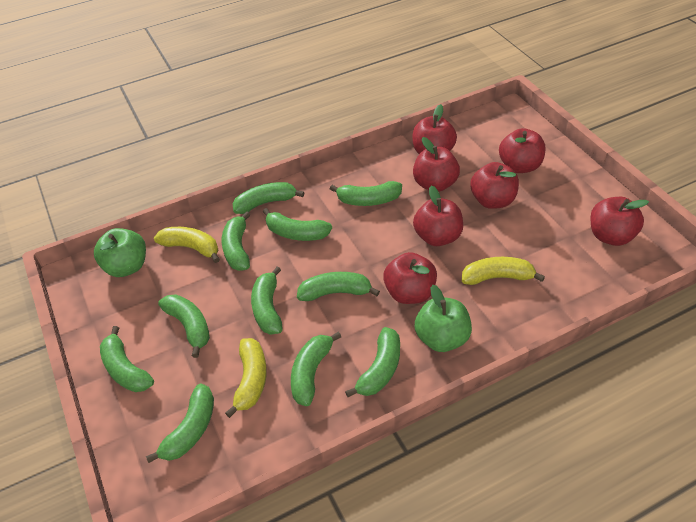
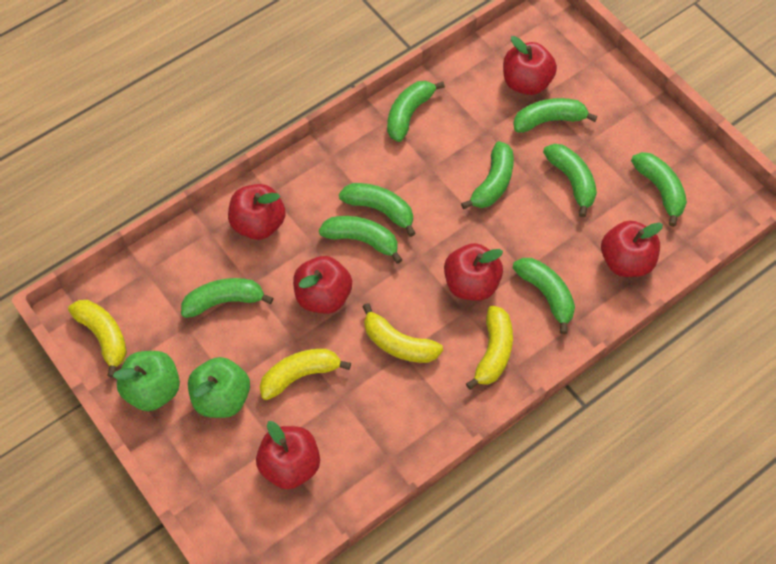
green banana: 11 -> 9
red apple: 7 -> 6
yellow banana: 3 -> 4

